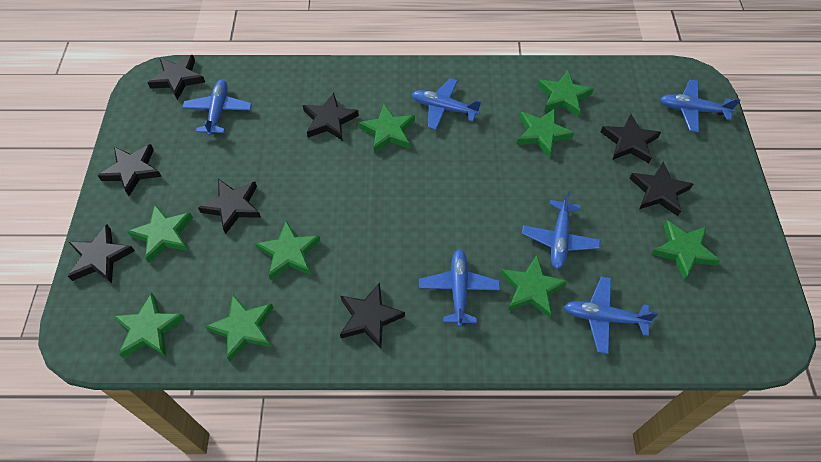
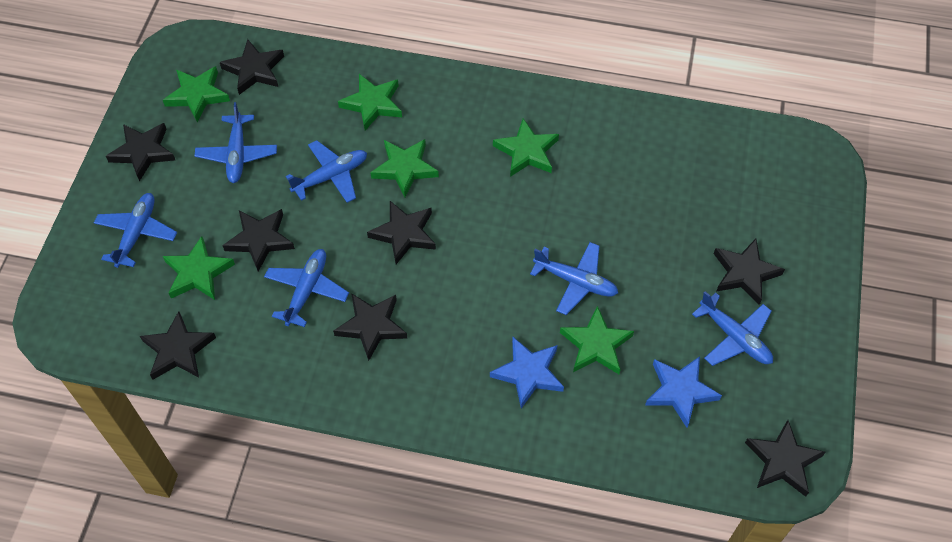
blue star: 0 -> 2
green star: 9 -> 6

